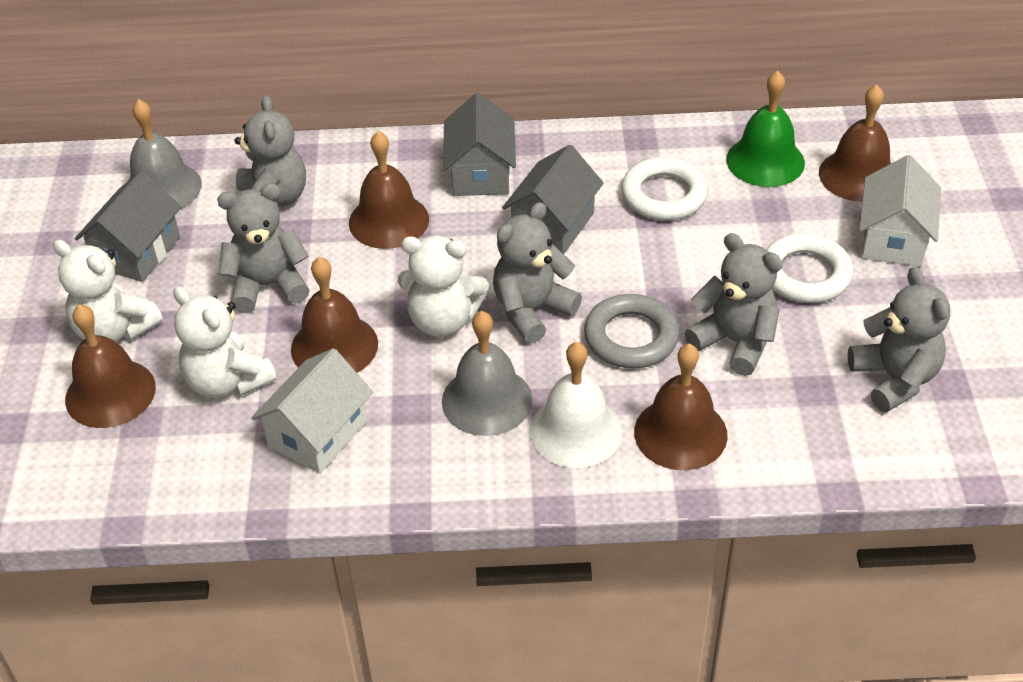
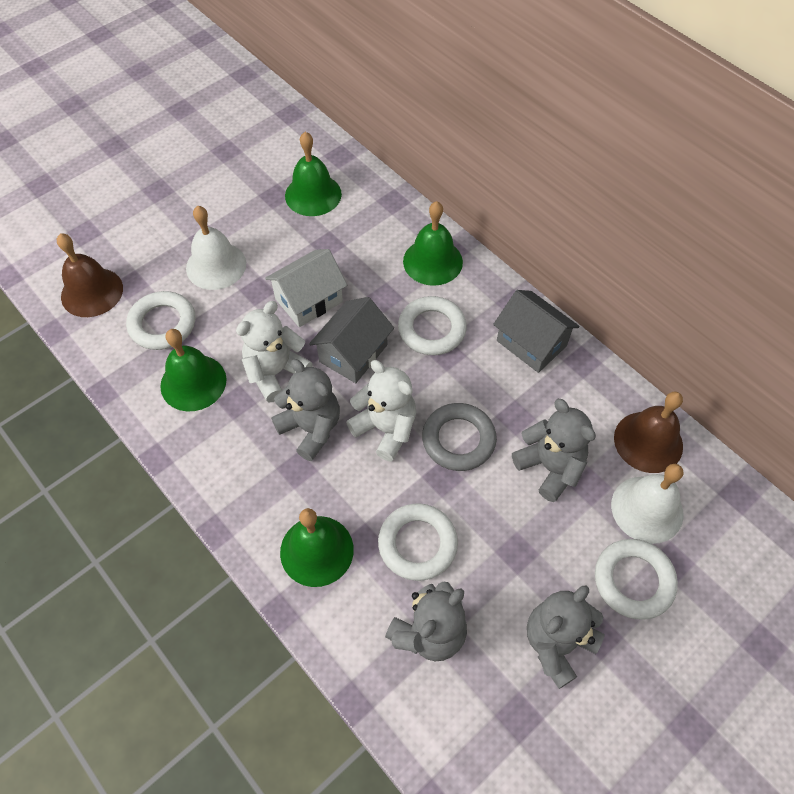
brown bell: 5 -> 2
green bell: 1 -> 4
grey bell: 2 -> 0
grey house: 3 -> 2
grey teddy bear: 5 -> 4
white bell: 1 -> 2
white house: 2 -> 1
white ring: 2 -> 4
white teddy bear: 3 -> 2

